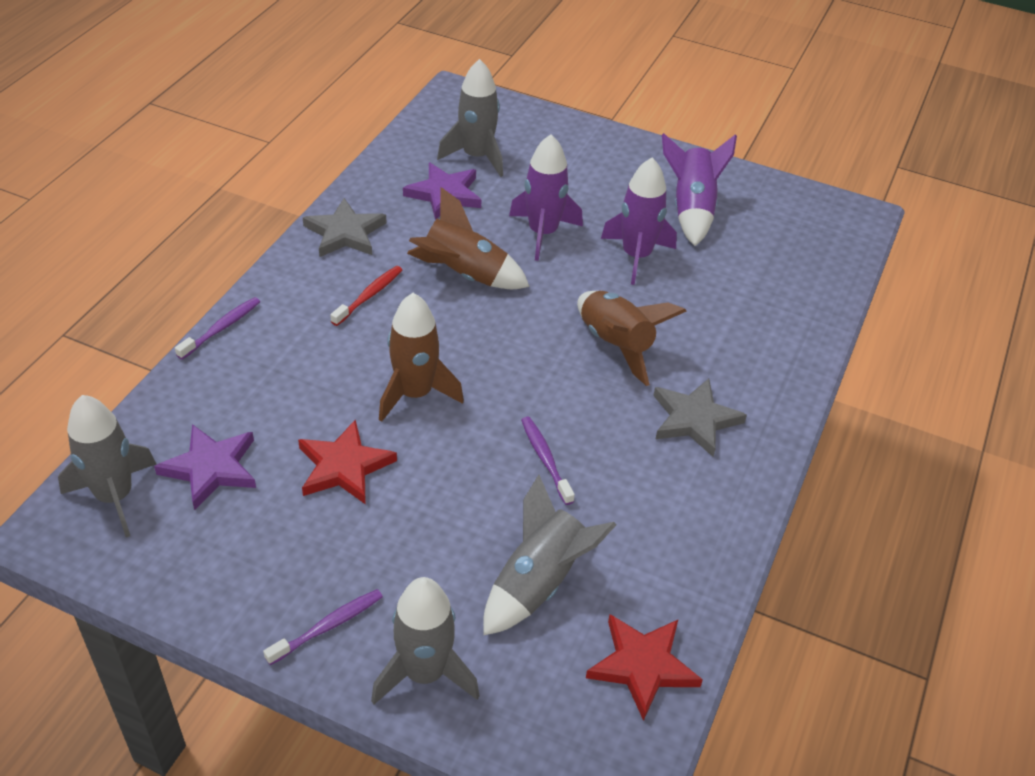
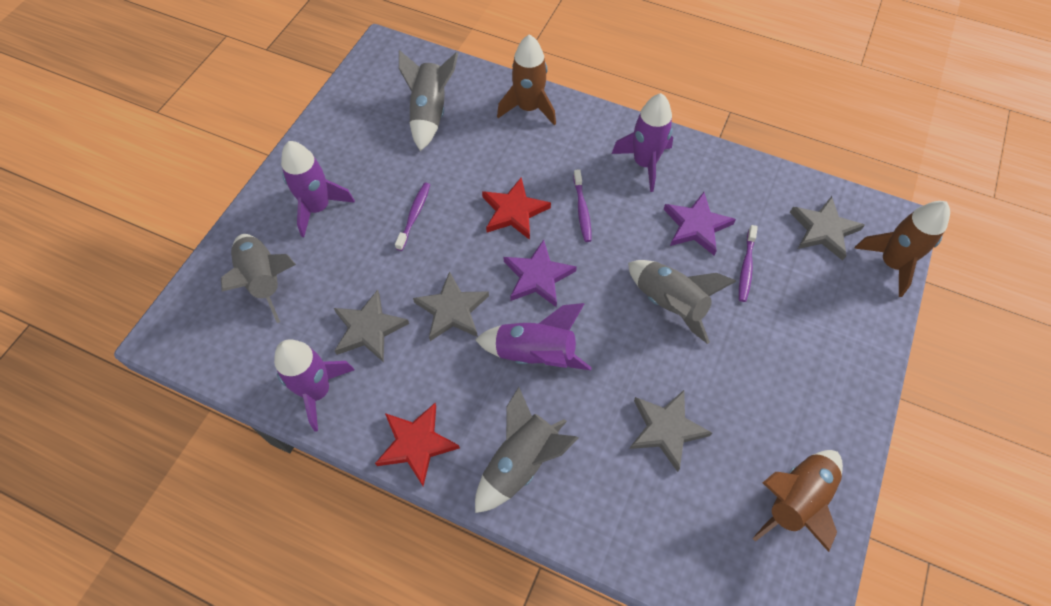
grey star: 2 -> 4
purple rocket: 3 -> 4
red toothbrush: 1 -> 0

